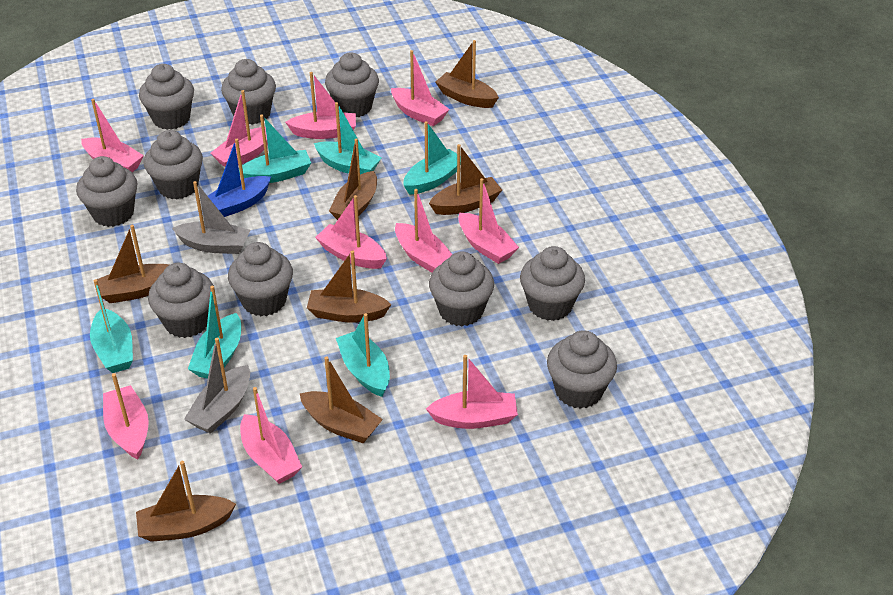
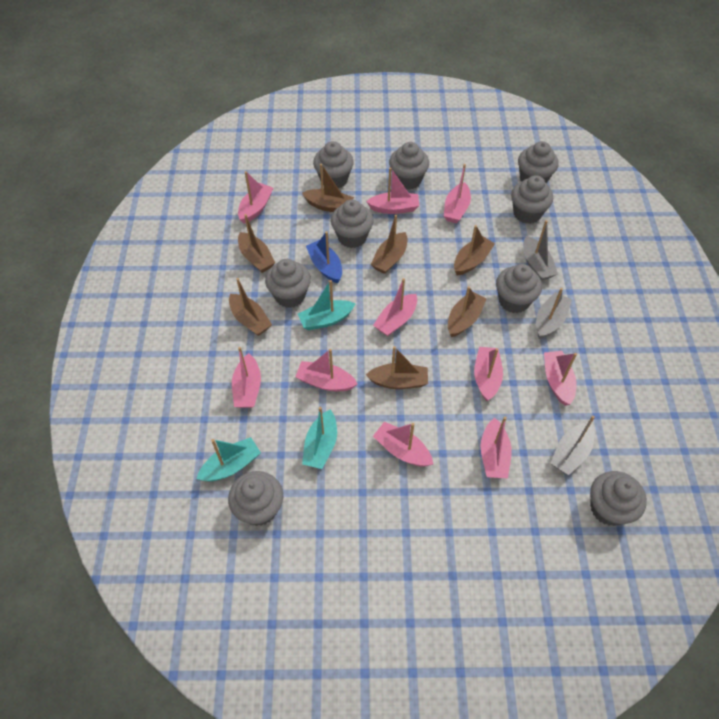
grey boat: 2 -> 3
grey cupcake: 10 -> 9
turquoise boat: 6 -> 3

